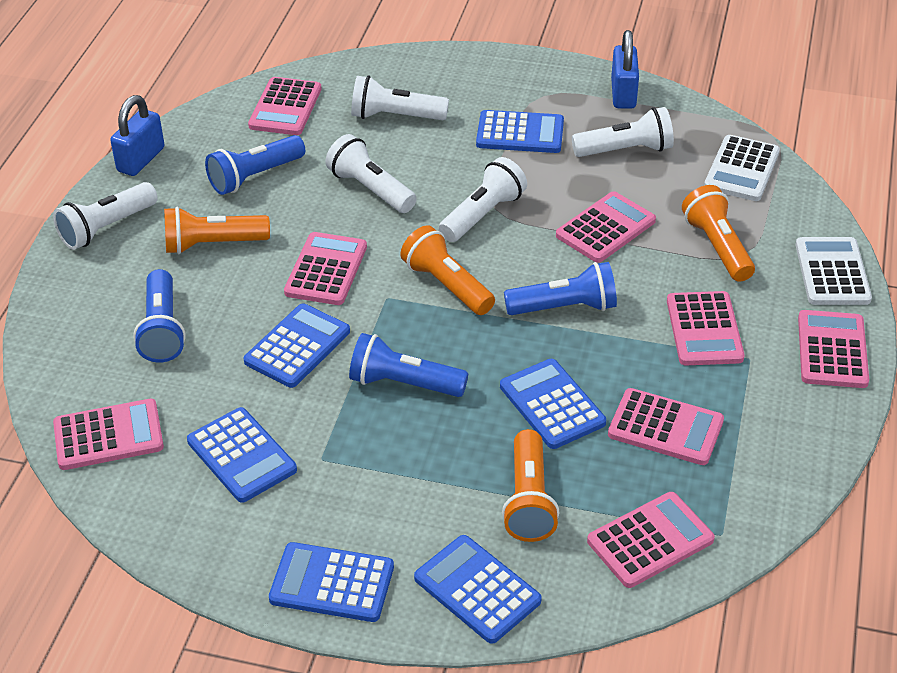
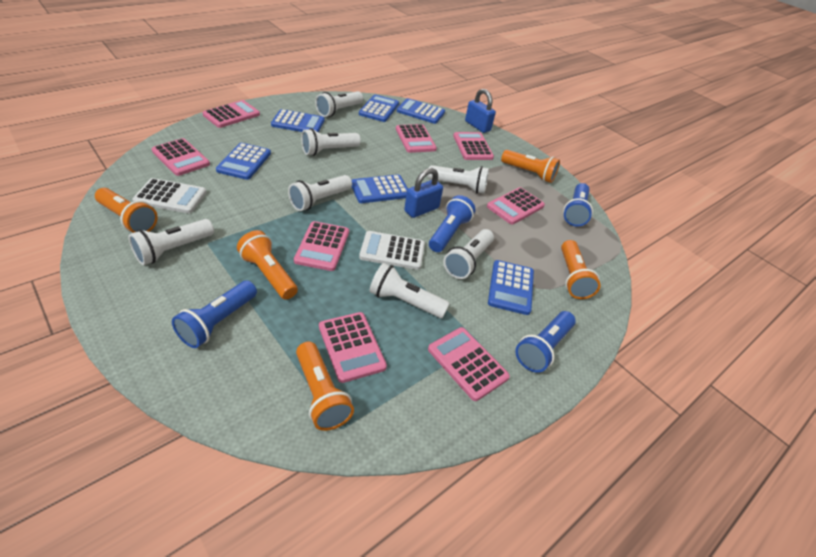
orange flashlight: 4 -> 5
white flashlight: 5 -> 7

